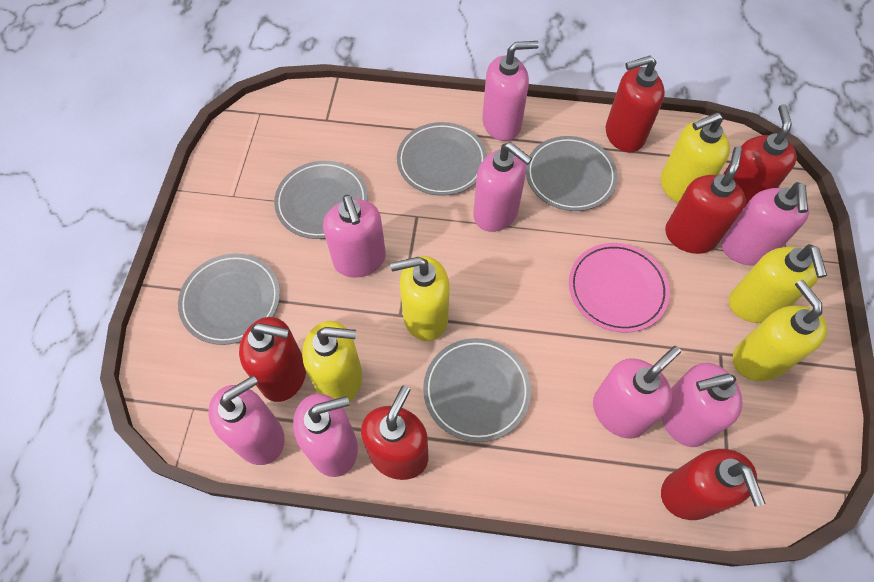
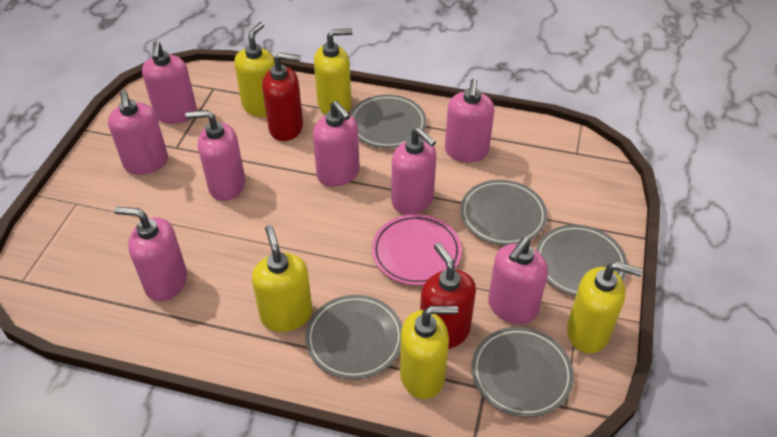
red soap dispenser: 6 -> 2

